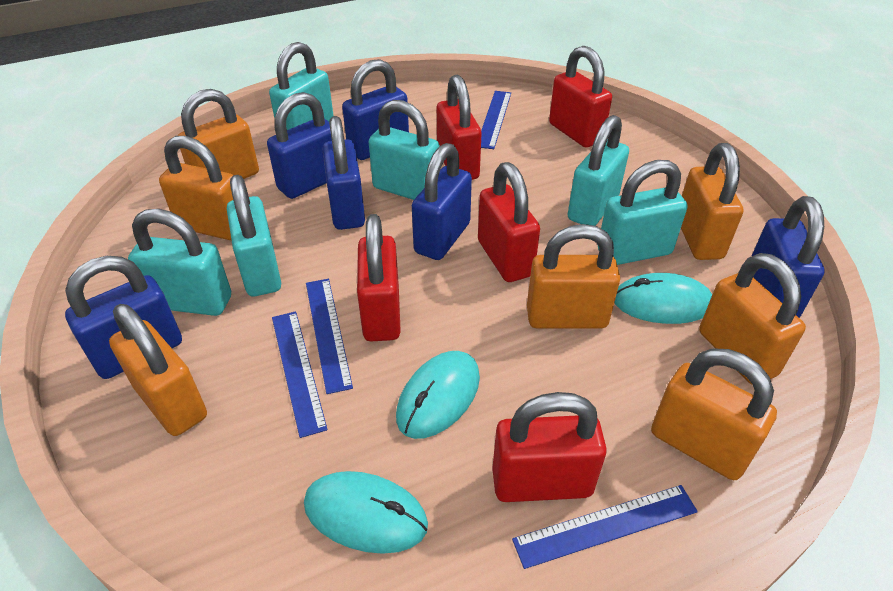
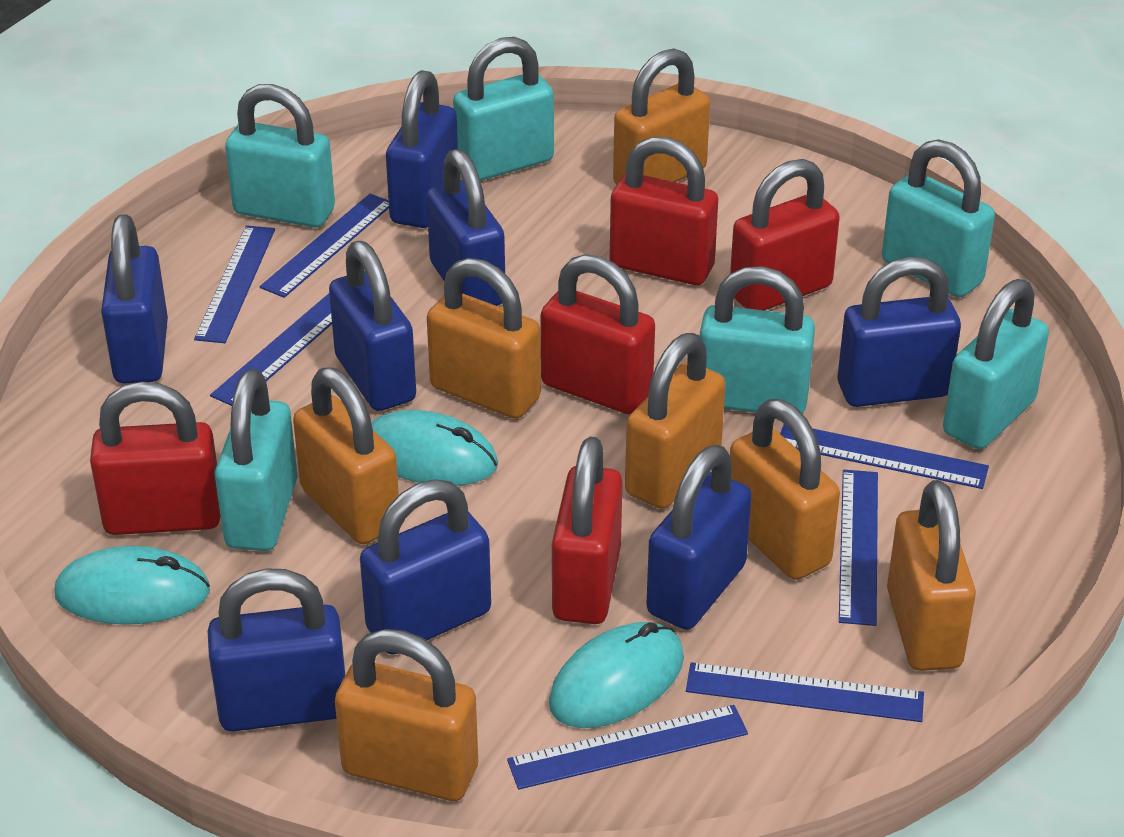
blue padlock: 6 -> 8
blue ruler: 4 -> 7

